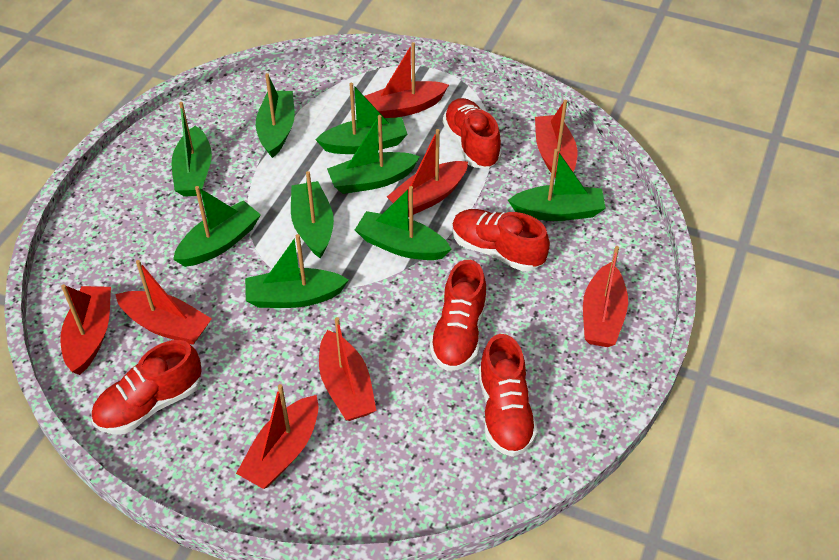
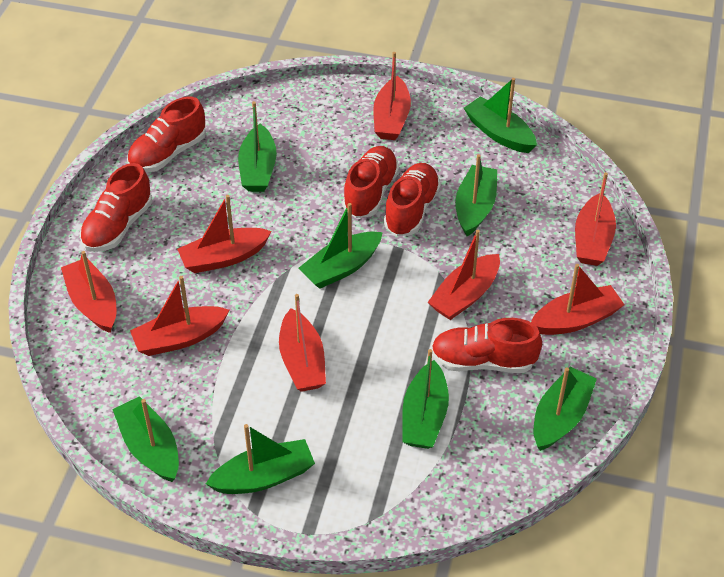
green boat: 9 -> 8

